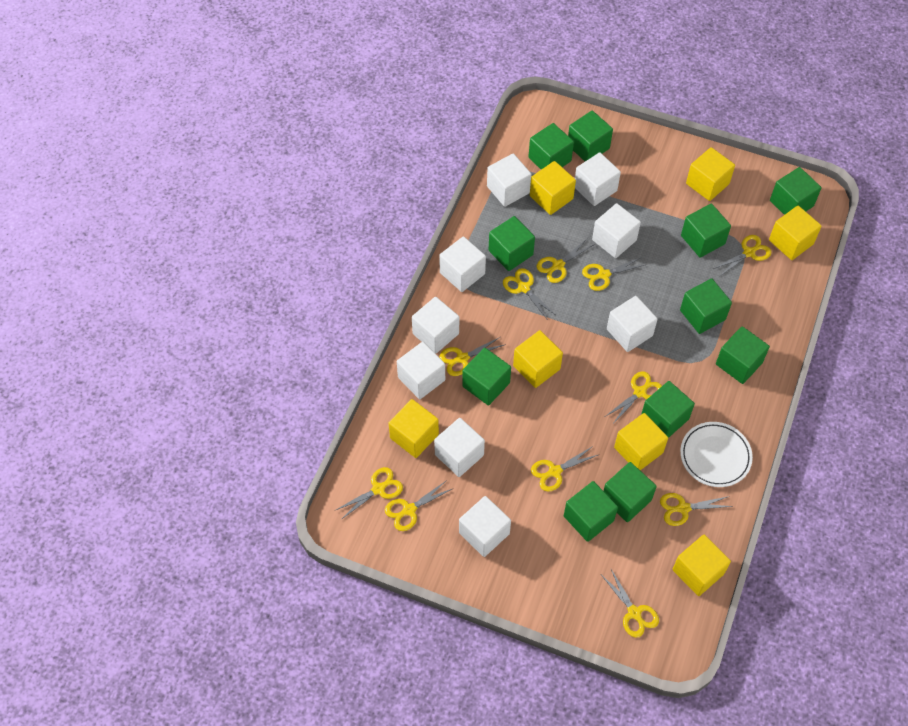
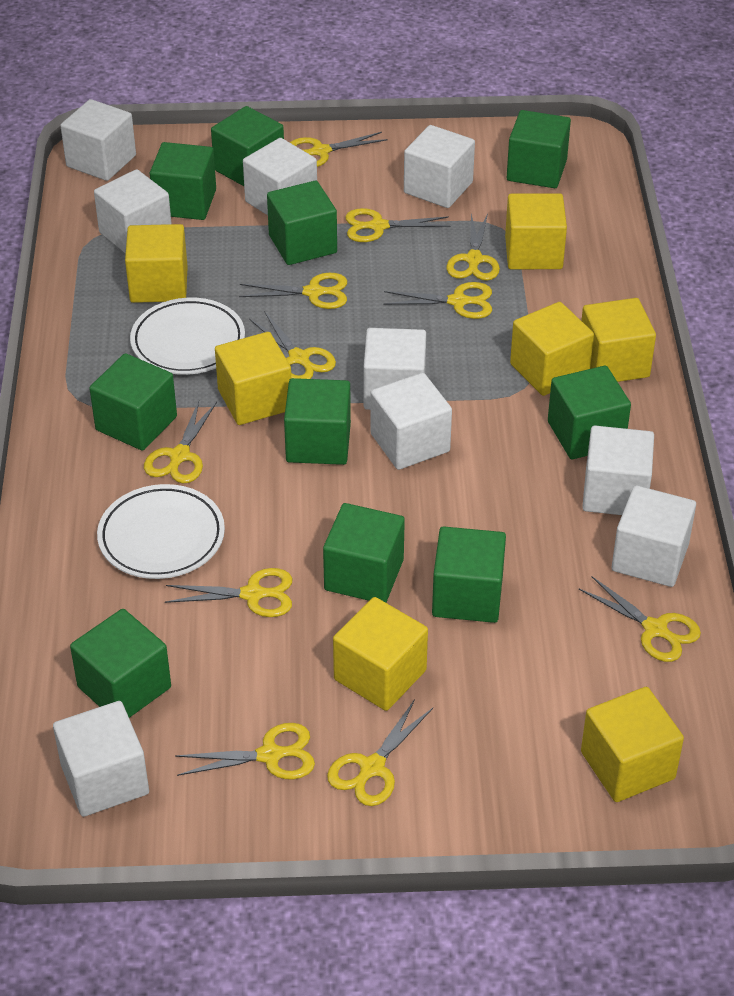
green cube: 11 -> 10
white plate: 1 -> 2

